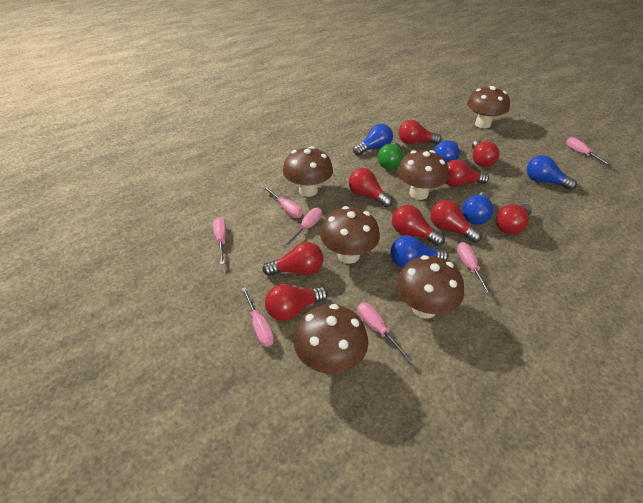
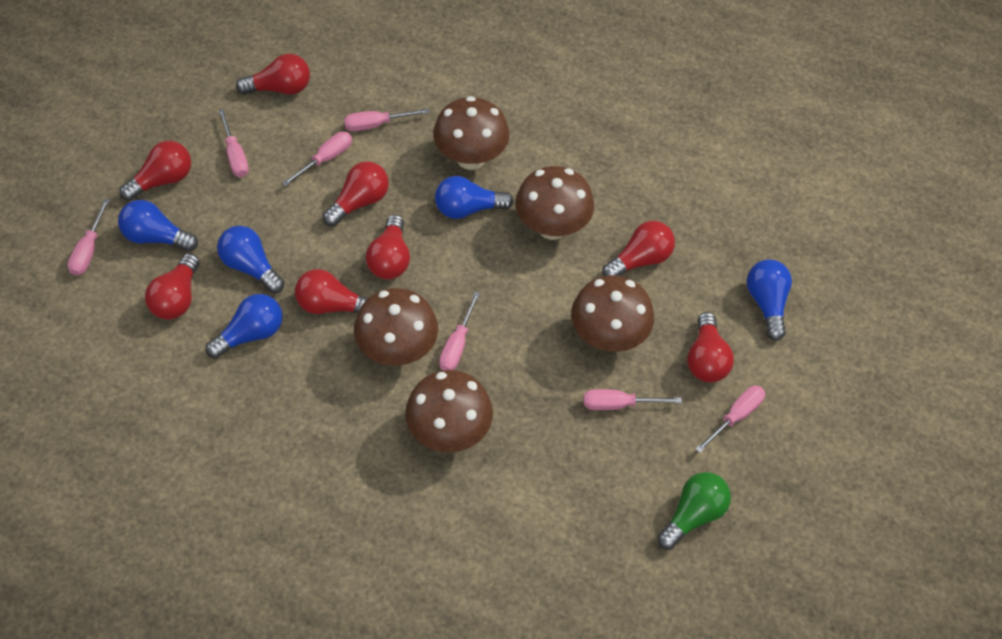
brown mushroom: 6 -> 5
red light bulb: 9 -> 8

